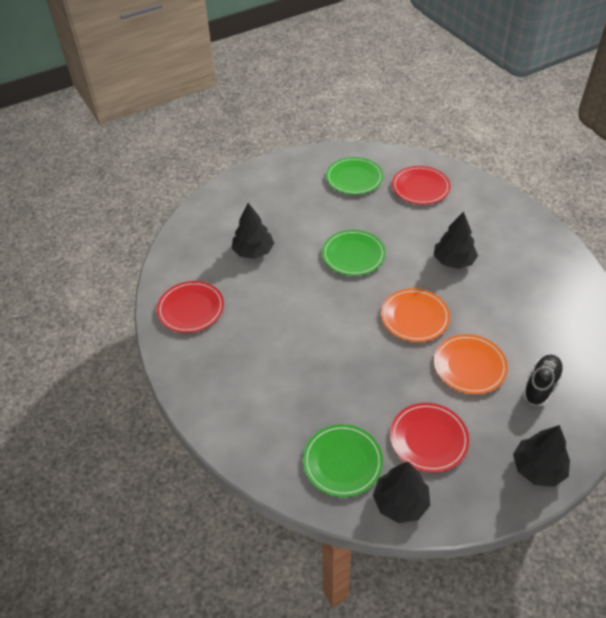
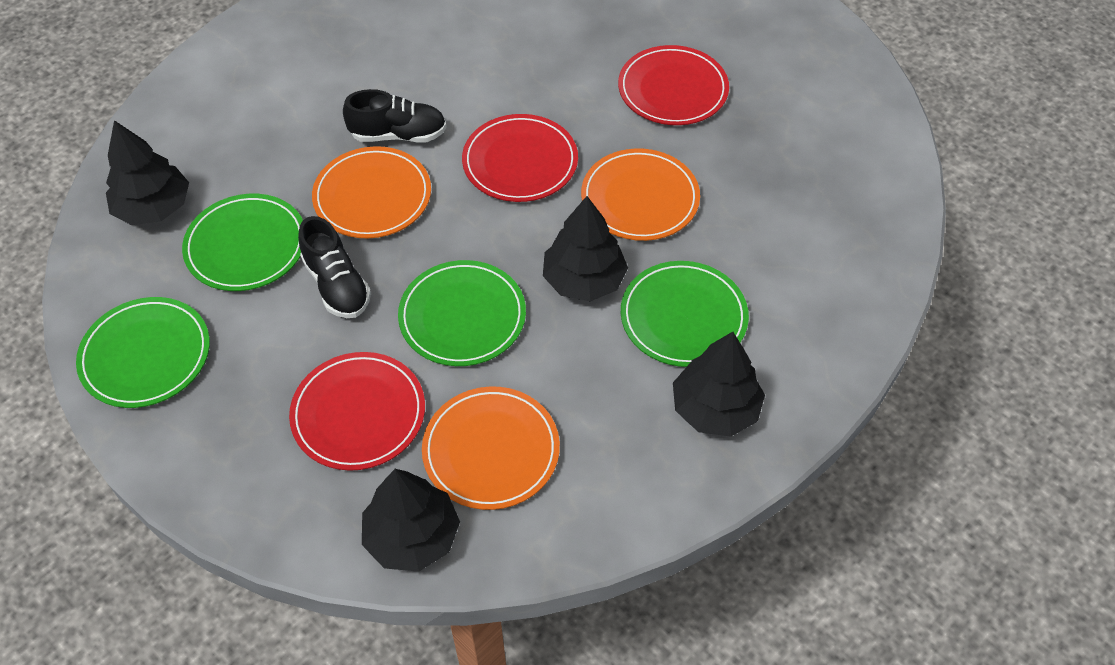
black shoe: 1 -> 2
green plate: 3 -> 4
orange plate: 2 -> 3

